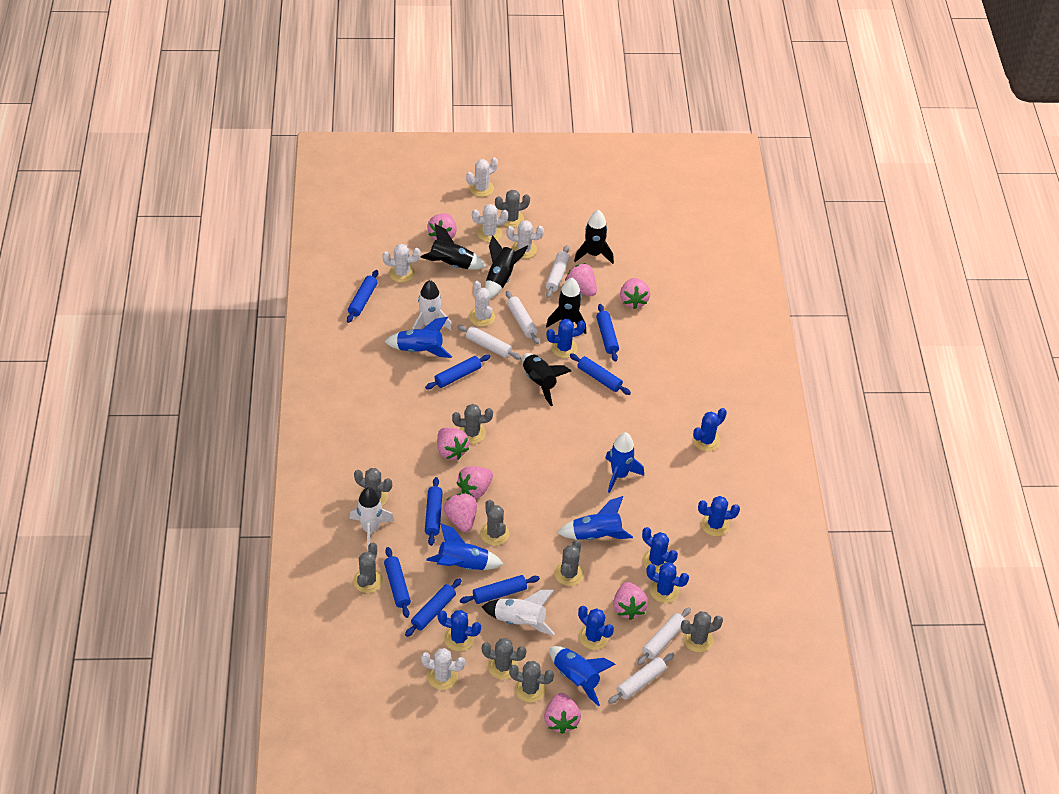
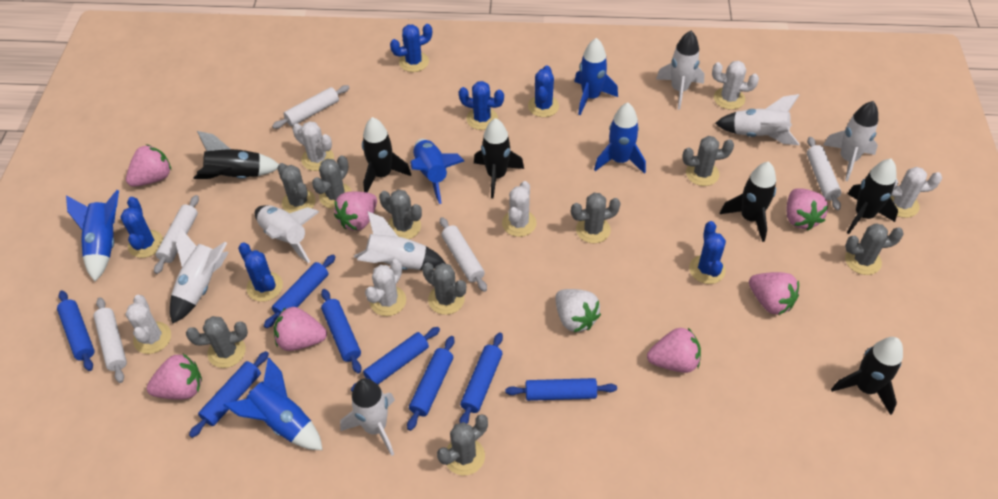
black rocket: 5 -> 6
blue cactus: 7 -> 6
pink strawberry: 8 -> 7
white rocket: 3 -> 7
white strawberry: 0 -> 1

